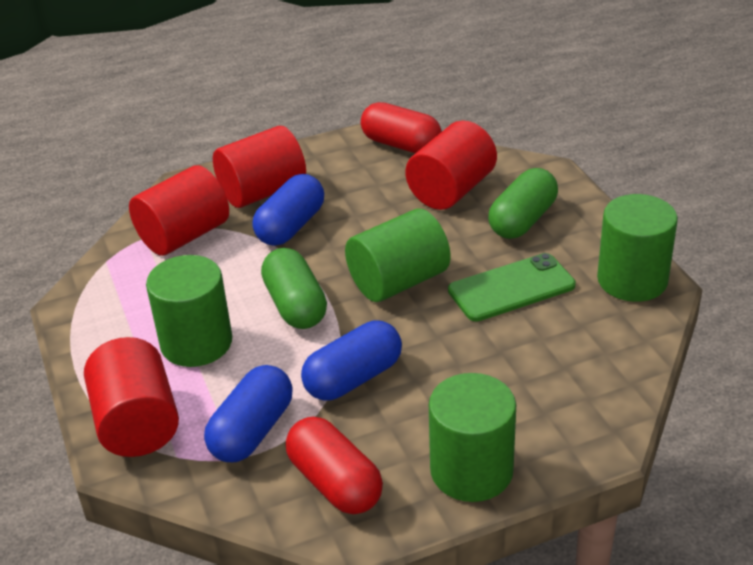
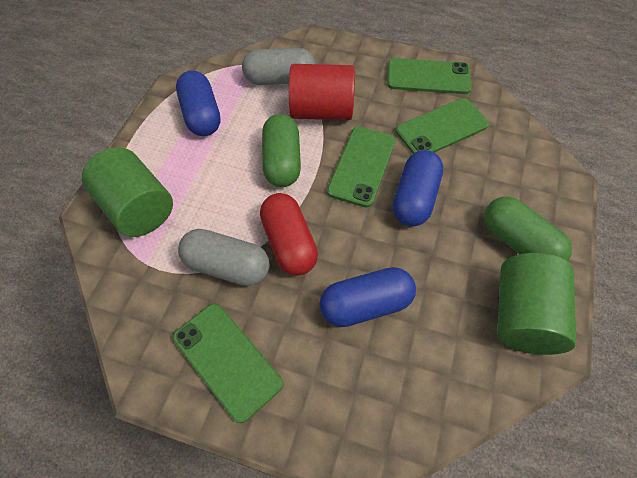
green cylinder: 4 -> 2
green phone: 1 -> 4
grey capsule: 0 -> 2
red capsule: 2 -> 1
red cylinder: 4 -> 1

